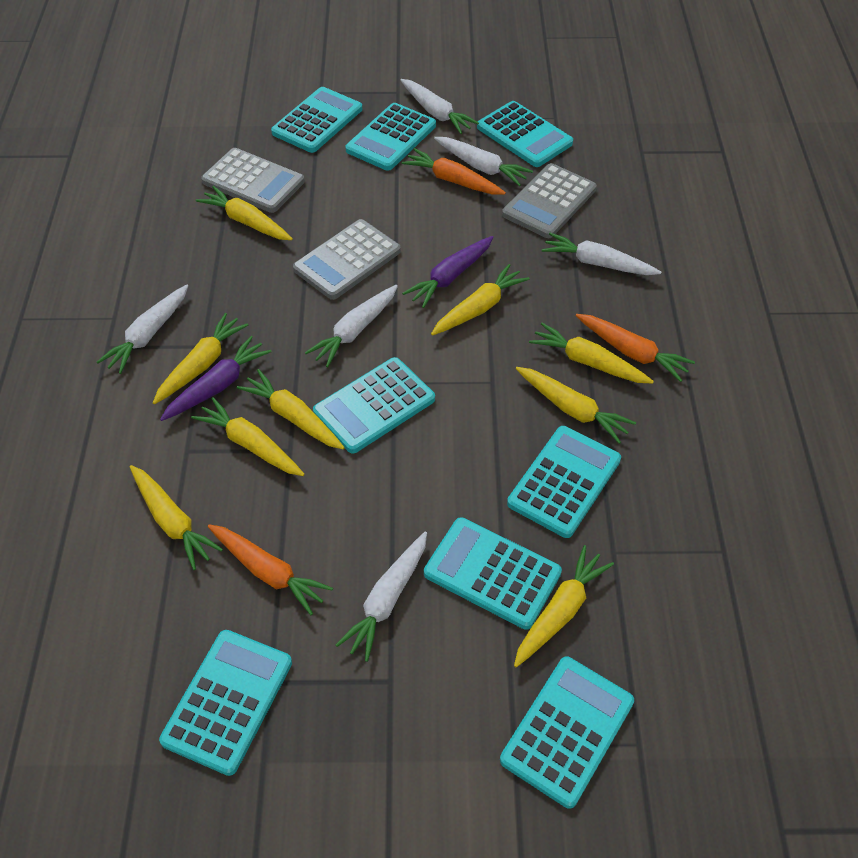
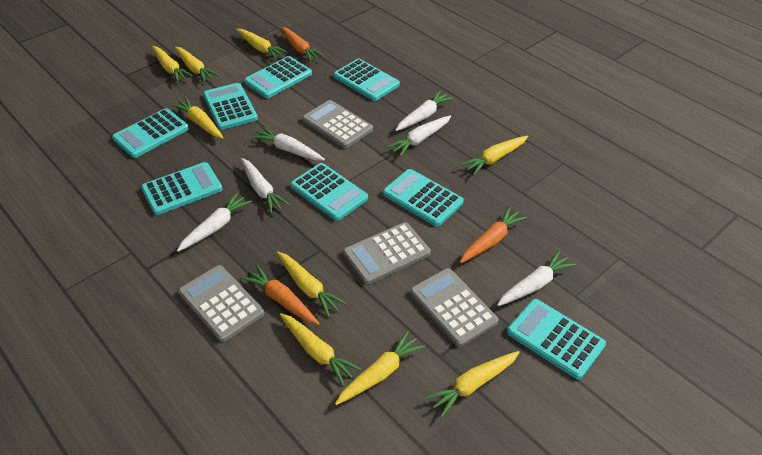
grey calculator: 3 -> 4
purple carrot: 2 -> 0

